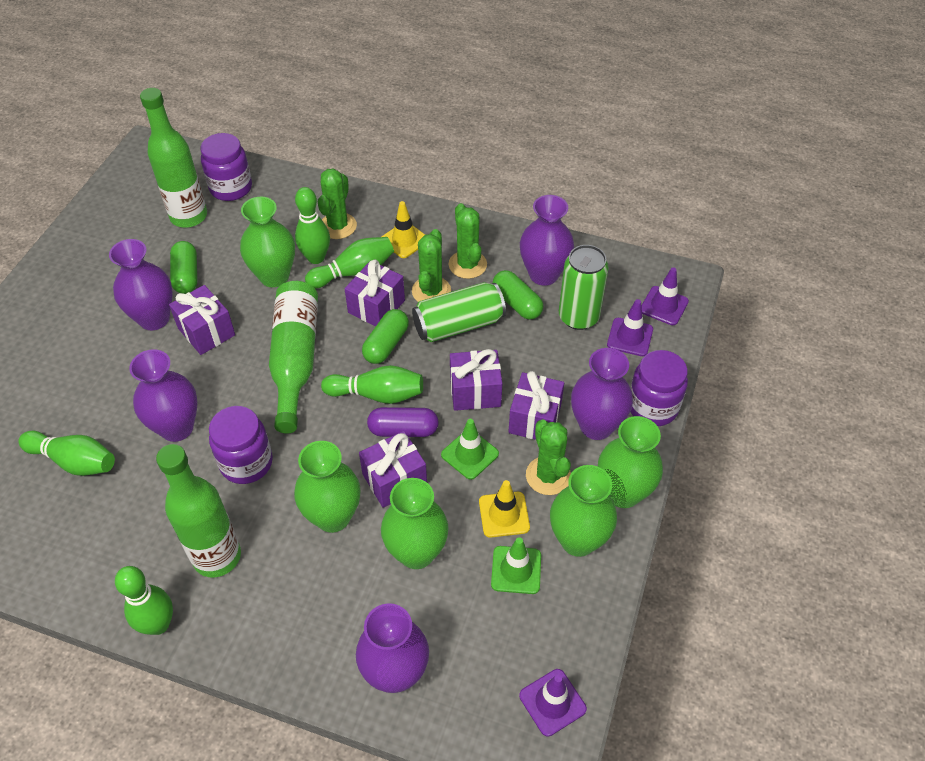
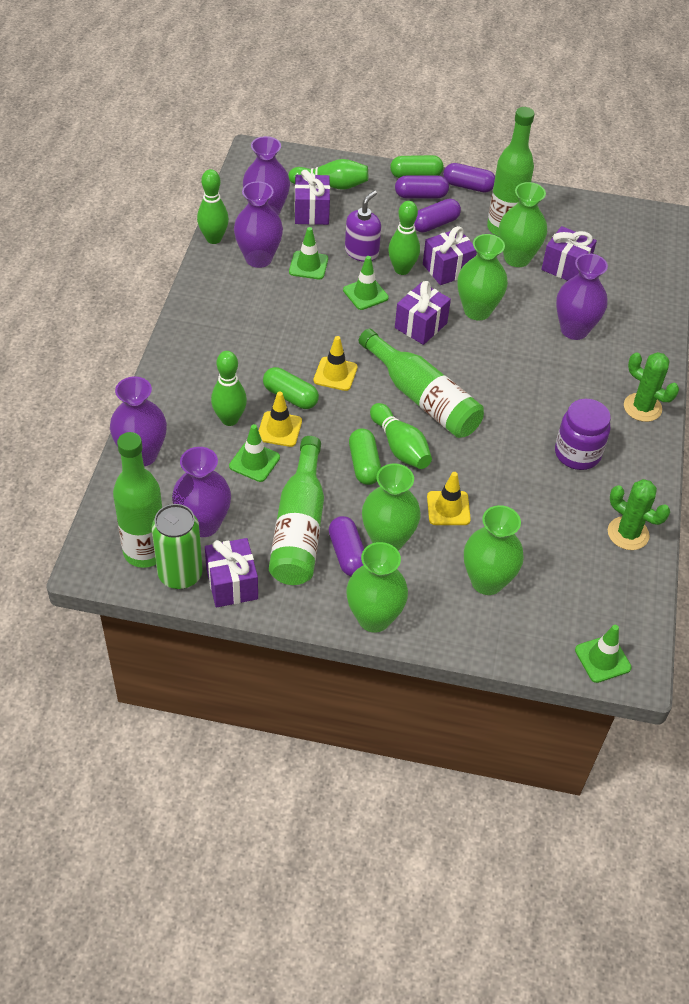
green bottle: 3 -> 4
green cactus: 4 -> 2
green can: 2 -> 1
green traffic cone: 2 -> 4
purple capsule: 1 -> 4
purple jar: 3 -> 1
purple soap dispenser: 0 -> 1
purple traffic cone: 3 -> 0
yellow traffic cone: 2 -> 3

